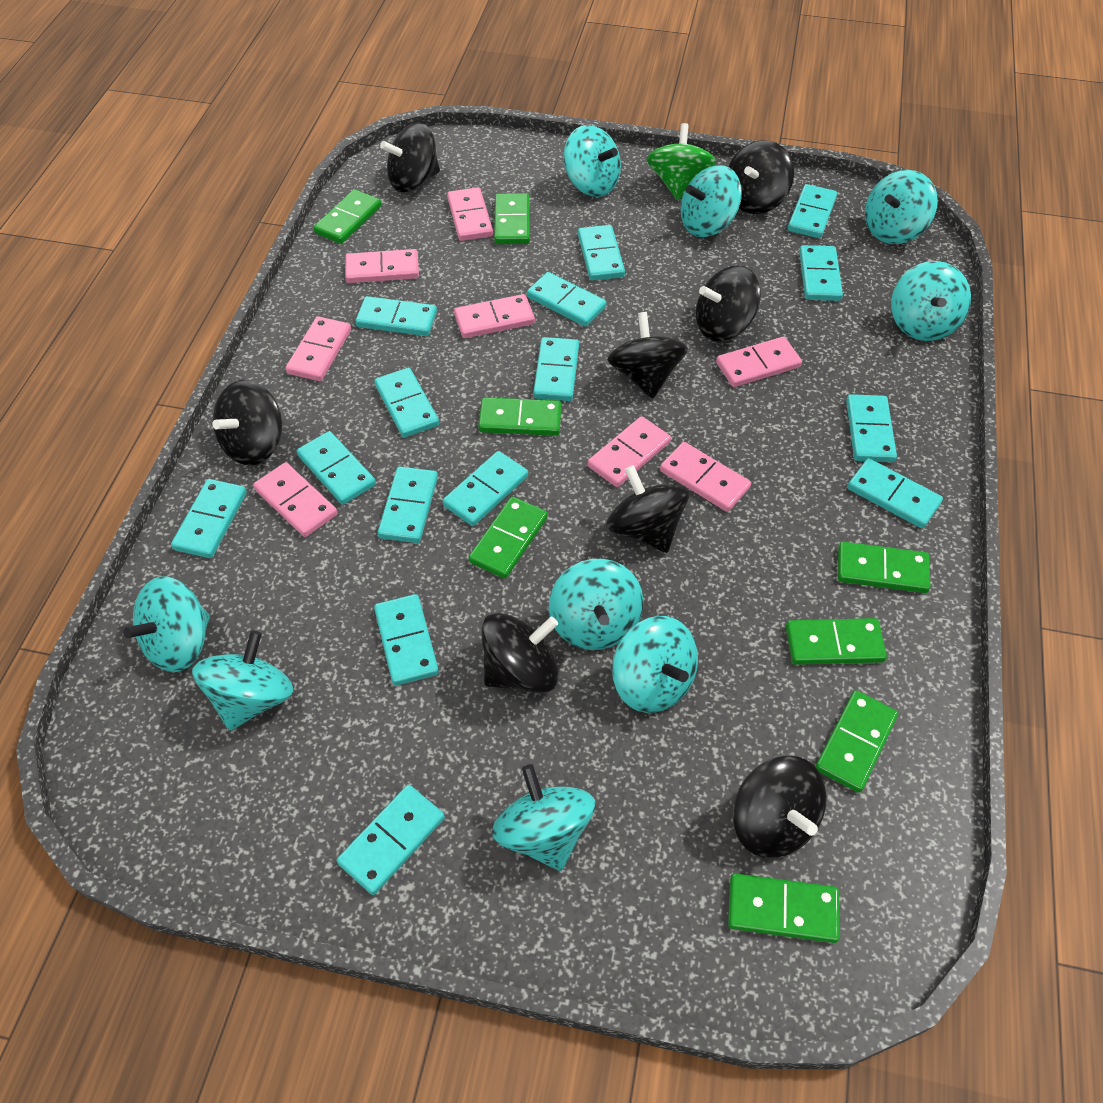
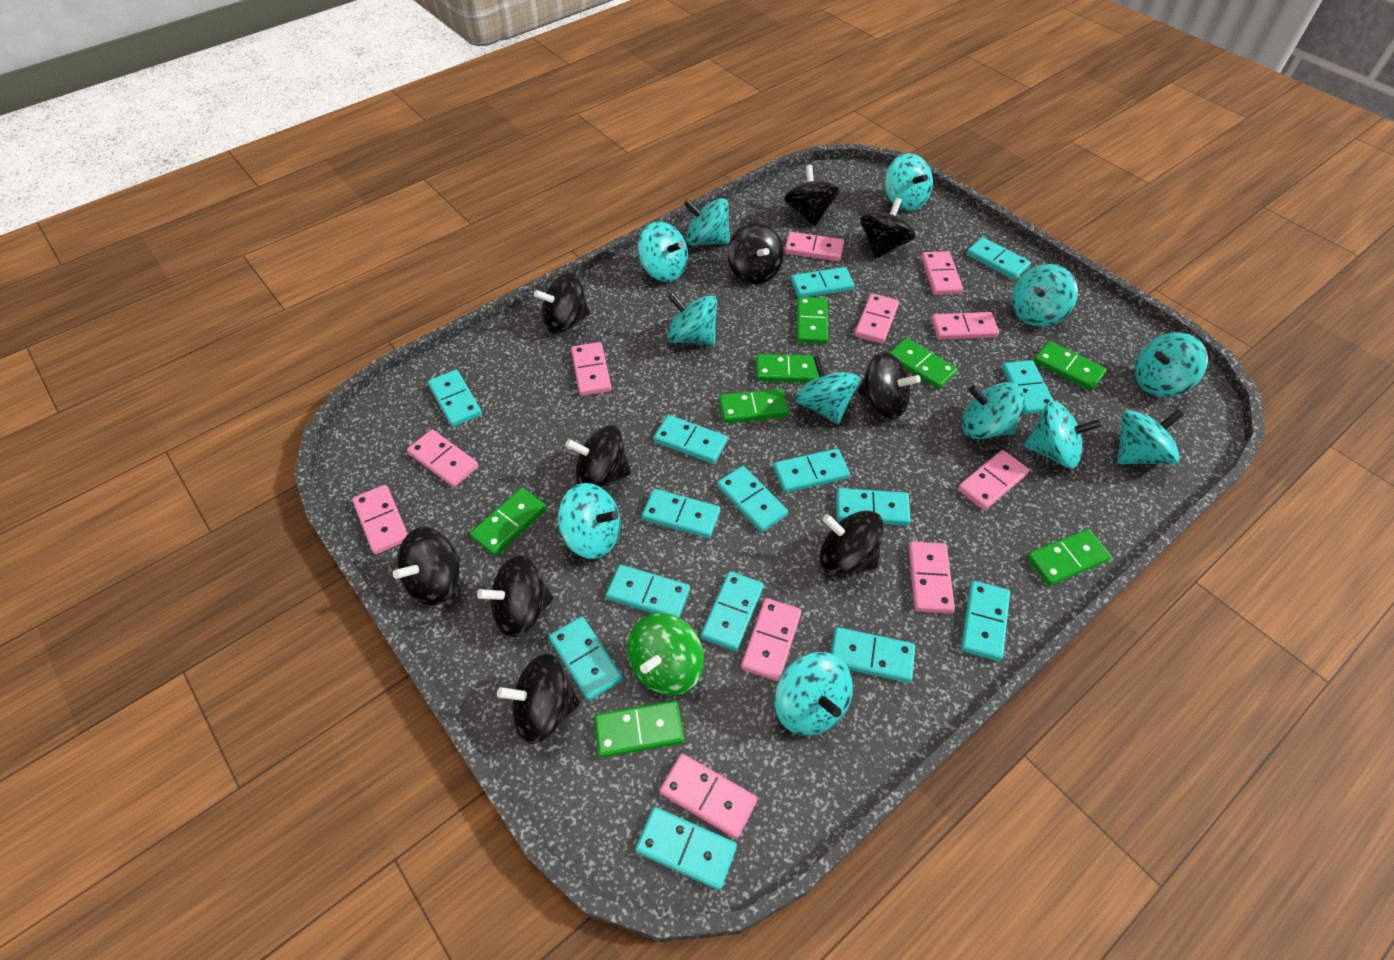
black spinning top: 8 -> 10
pink domino: 8 -> 11
turquoise spinning top: 9 -> 12

